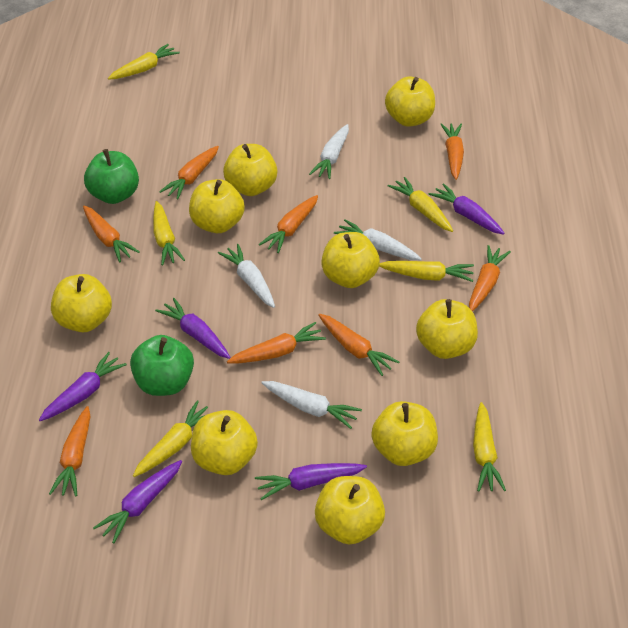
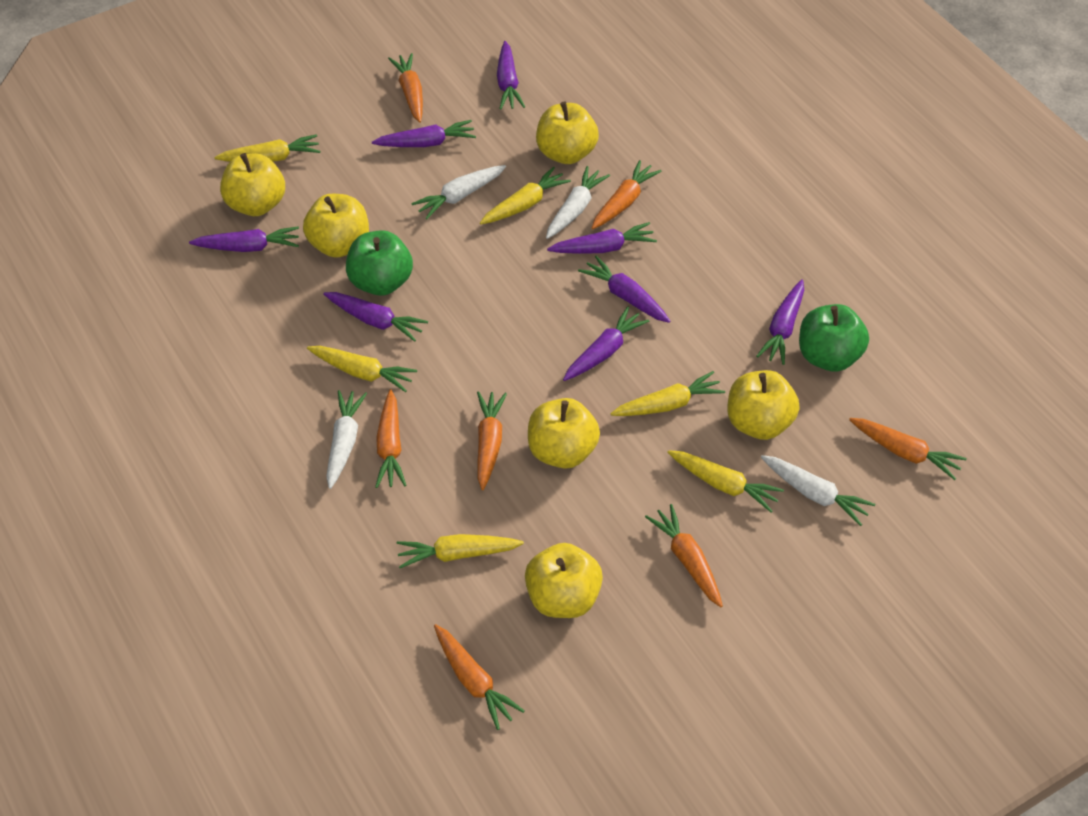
orange carrot: 8 -> 7
purple carrot: 5 -> 8
yellow apple: 9 -> 6

